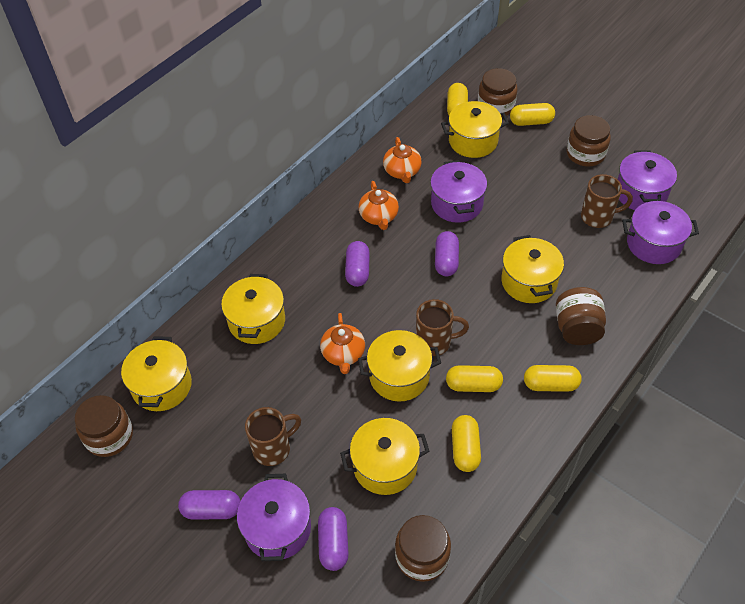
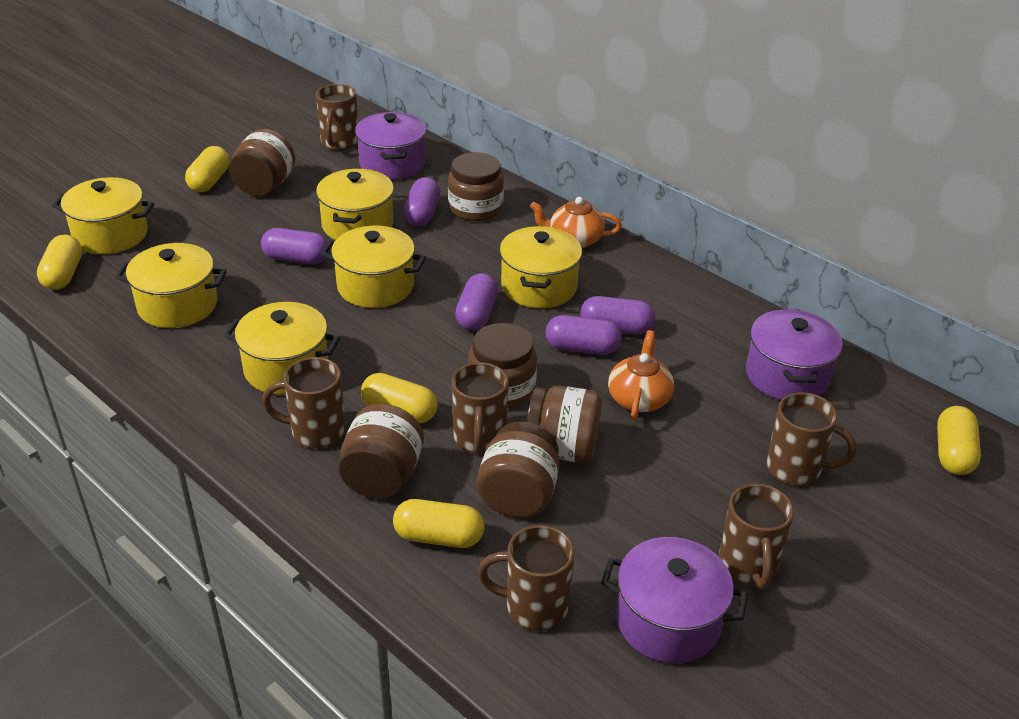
brown jar: 5 -> 6
brown mug: 3 -> 6
orange teapot: 3 -> 2
purple capsule: 4 -> 5
purple pot: 4 -> 3

